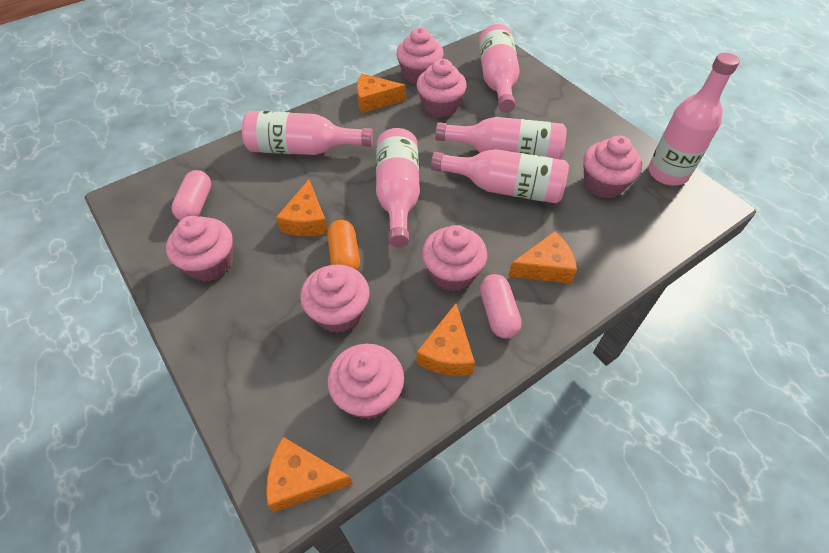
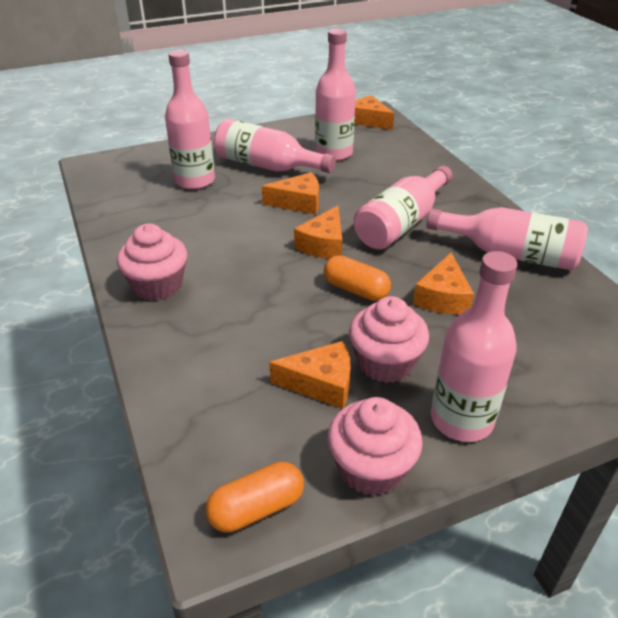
orange capsule: 1 -> 2
pink capsule: 2 -> 0
pink cupcake: 7 -> 3

